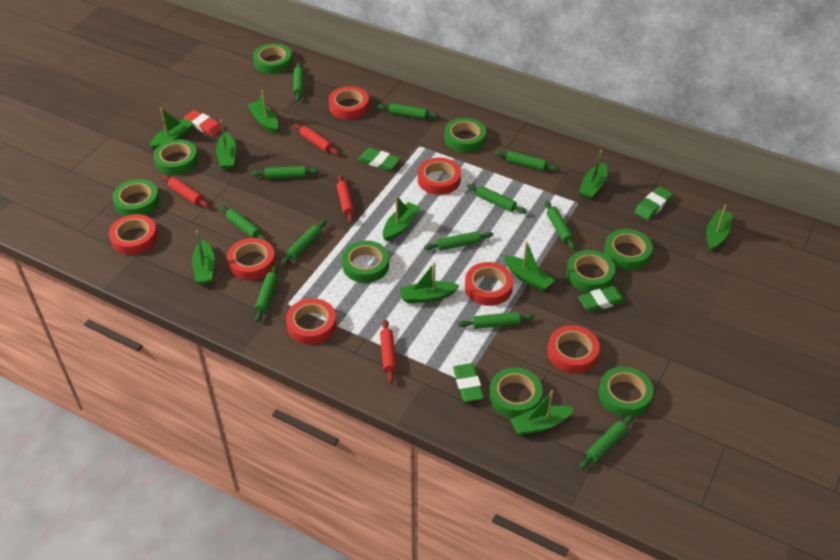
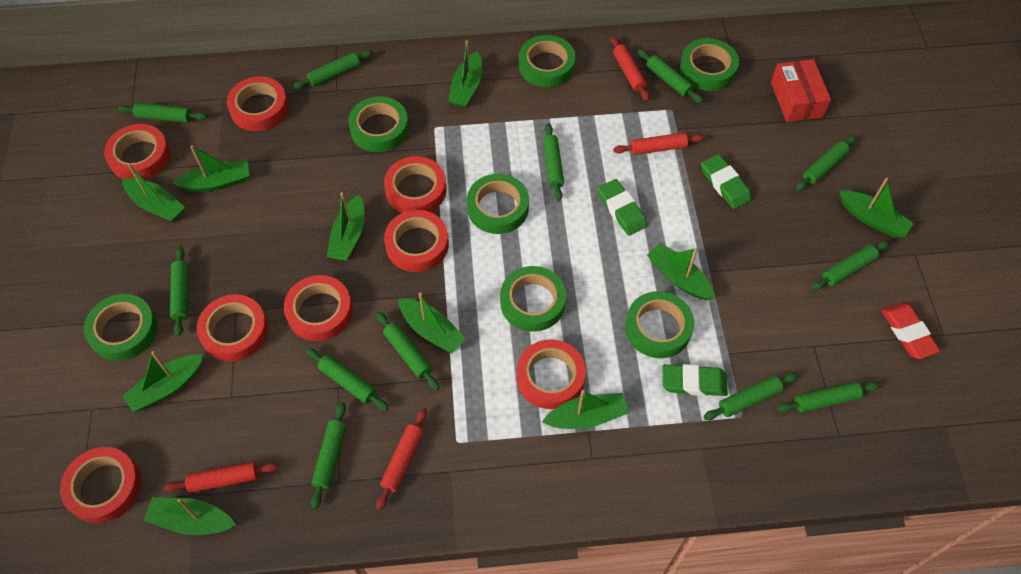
green eraser: 4 -> 3
green tape: 9 -> 7
red box: 0 -> 1
red tape: 7 -> 8

